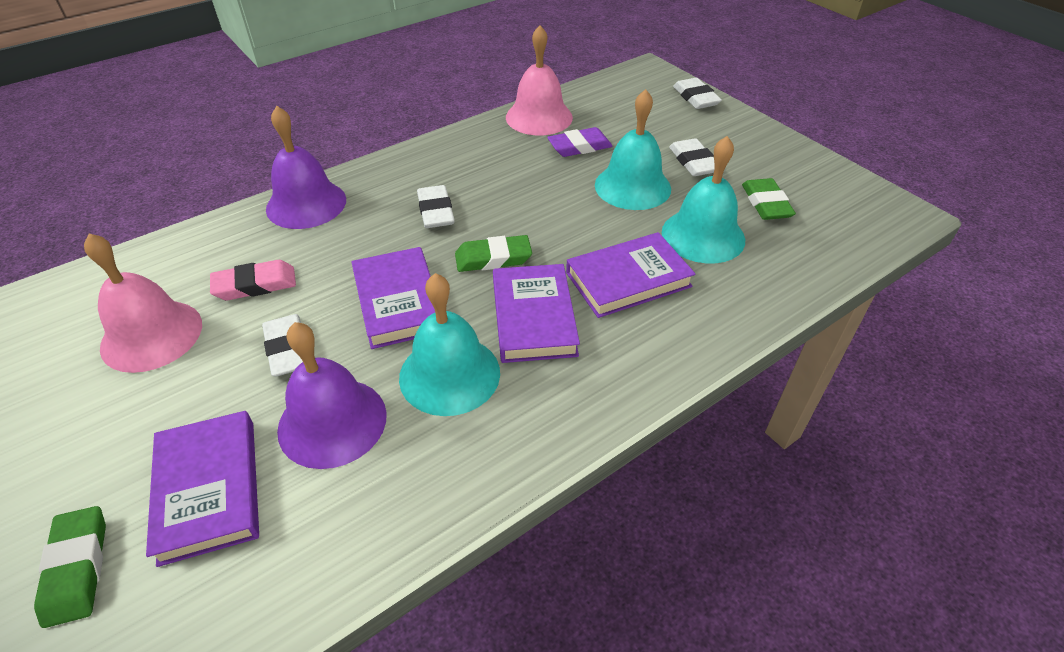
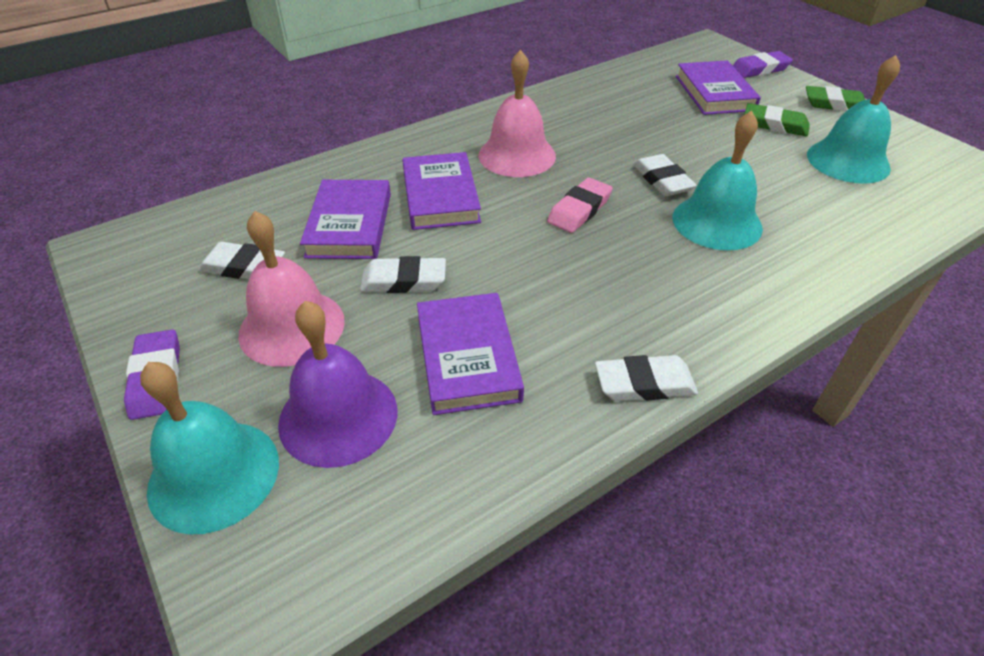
green eraser: 3 -> 2
purple bell: 2 -> 1
purple eraser: 1 -> 2

